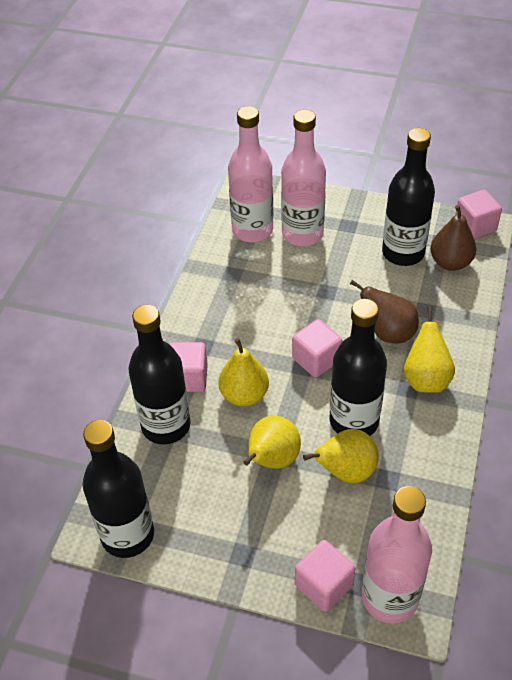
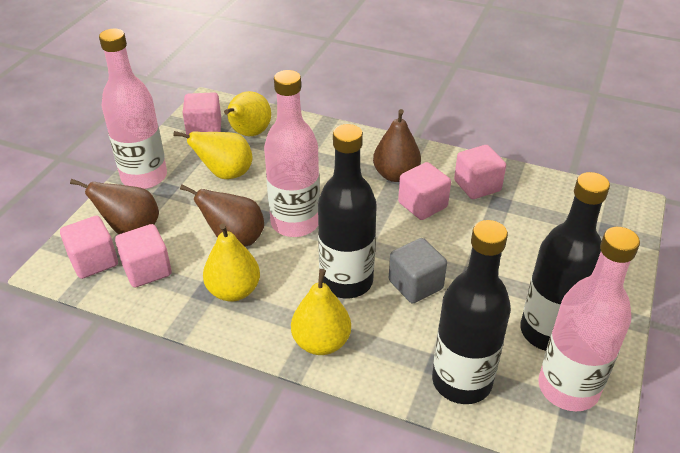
black bottle: 4 -> 3
brown pear: 2 -> 3
grey cube: 0 -> 1
pink cube: 4 -> 5

